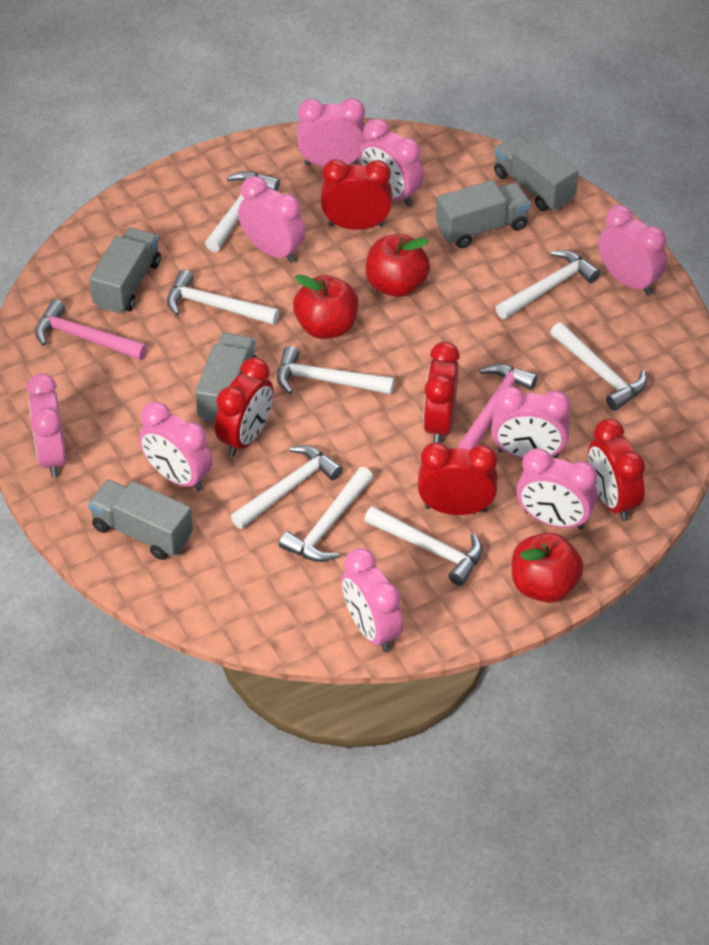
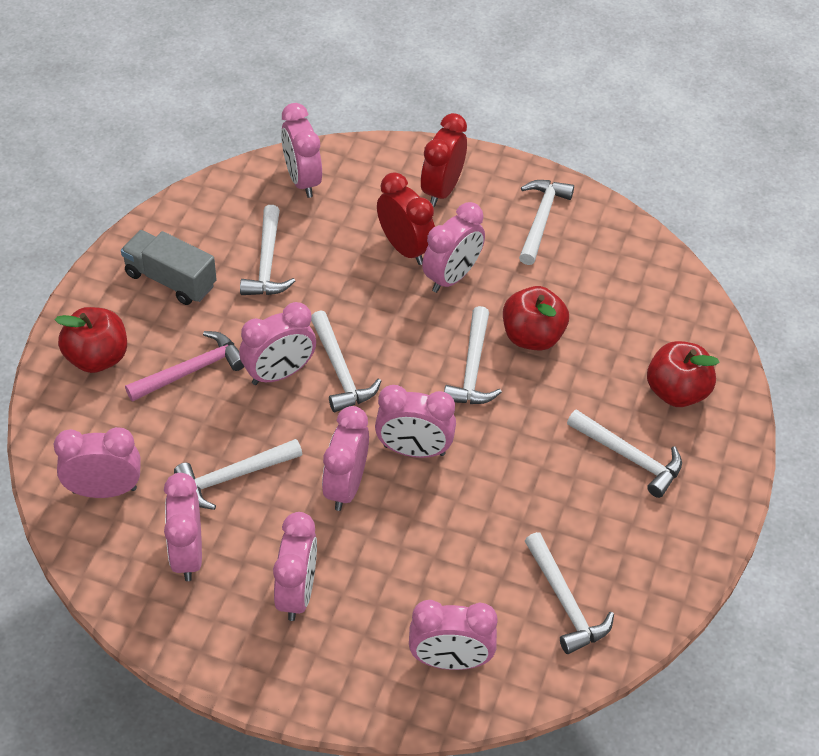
grey truck: 5 -> 1
pink hammer: 2 -> 1
red clock: 5 -> 2
white hammer: 8 -> 7

